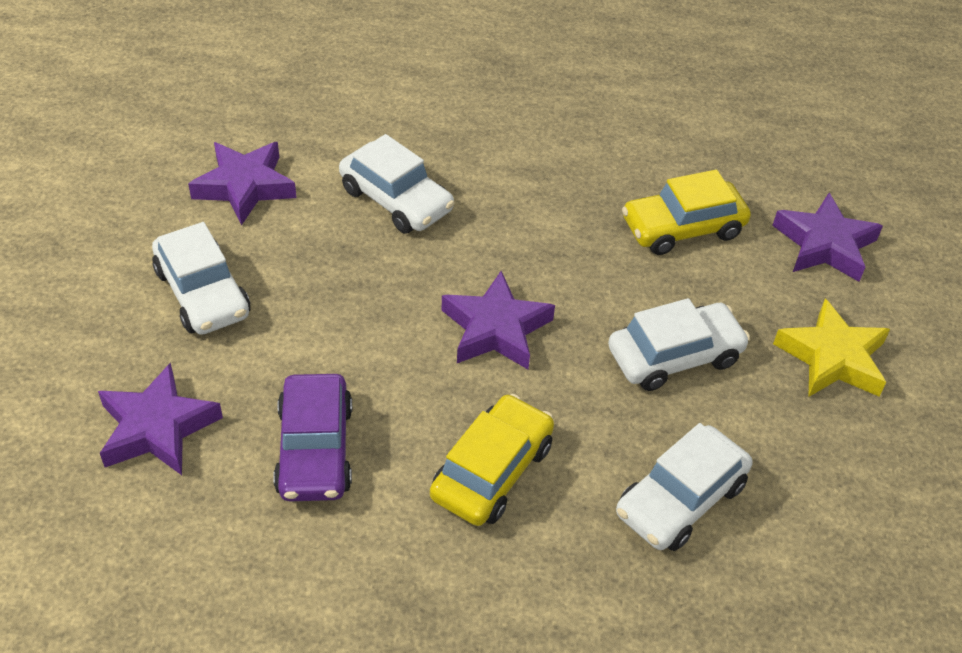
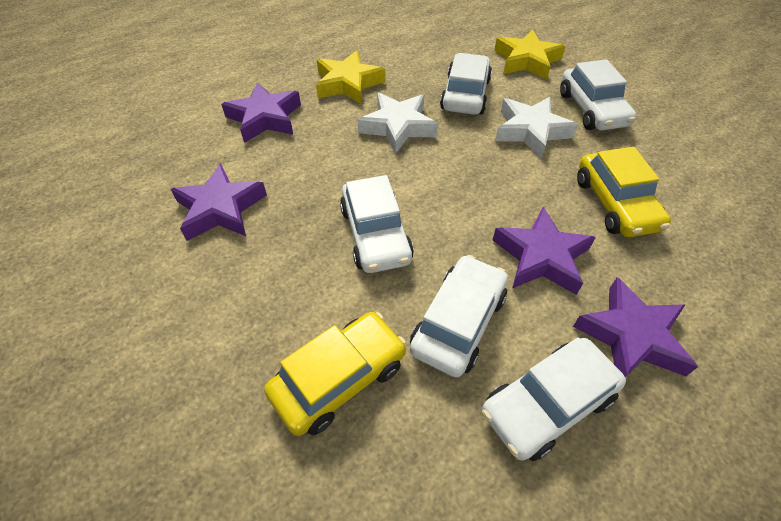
purple car: 1 -> 0
white car: 4 -> 5
white star: 0 -> 2
yellow star: 1 -> 2

